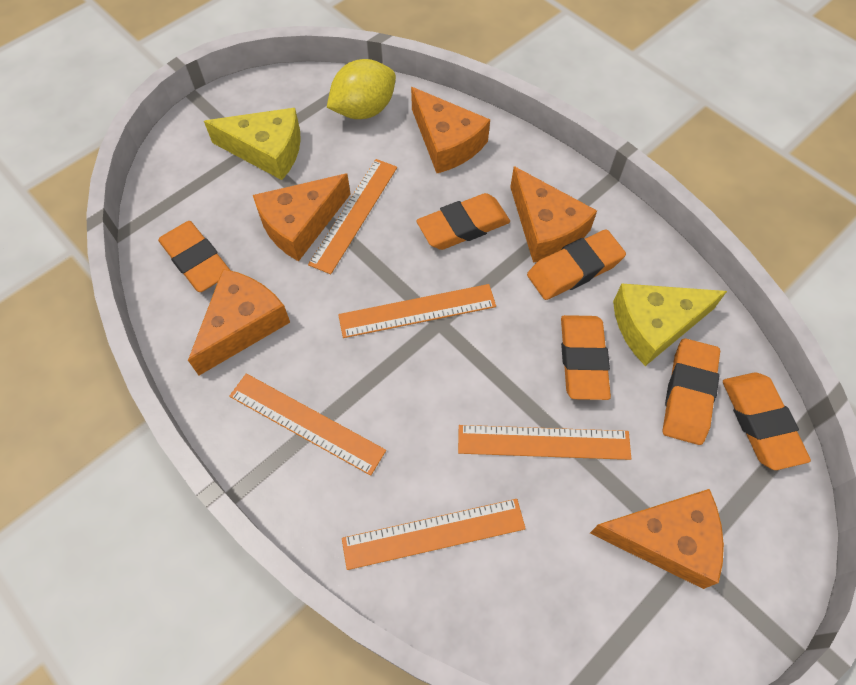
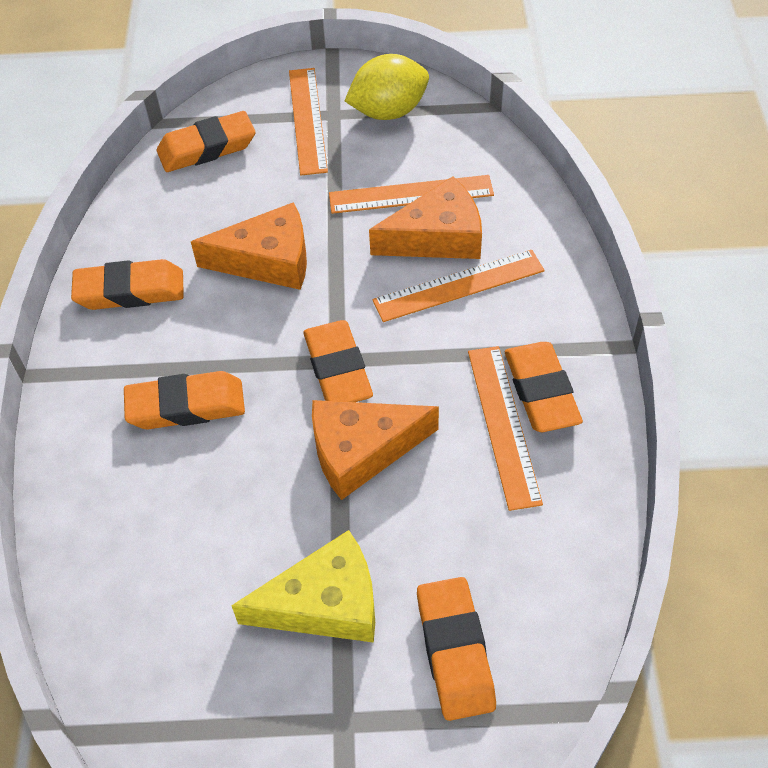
orange cheese: 5 -> 3
orange ruler: 5 -> 4
yellow cheese: 2 -> 1

